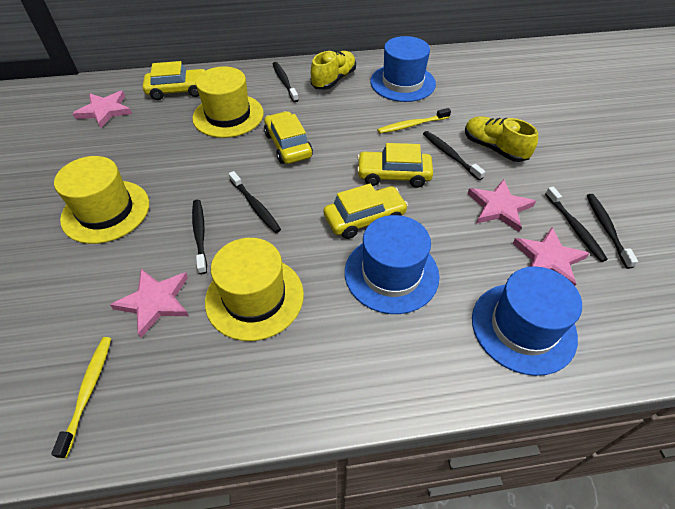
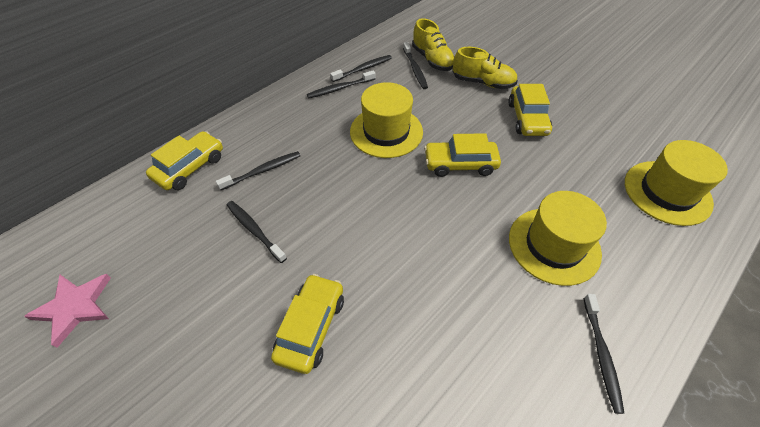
blue hat: 3 -> 0
pink star: 4 -> 1
yellow toothbrush: 2 -> 0

